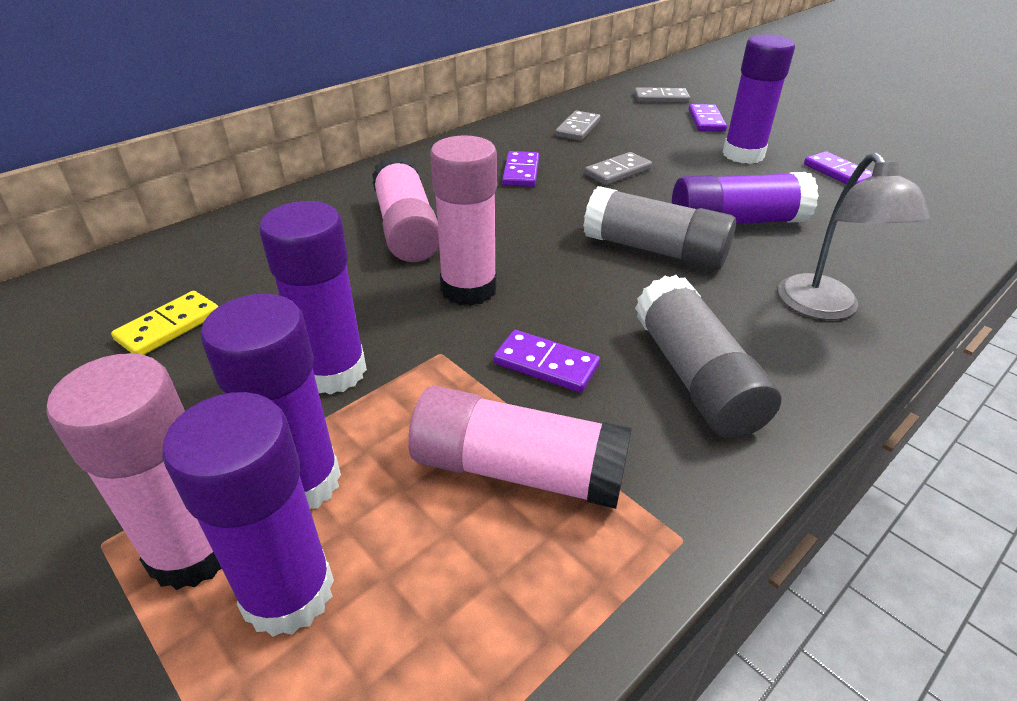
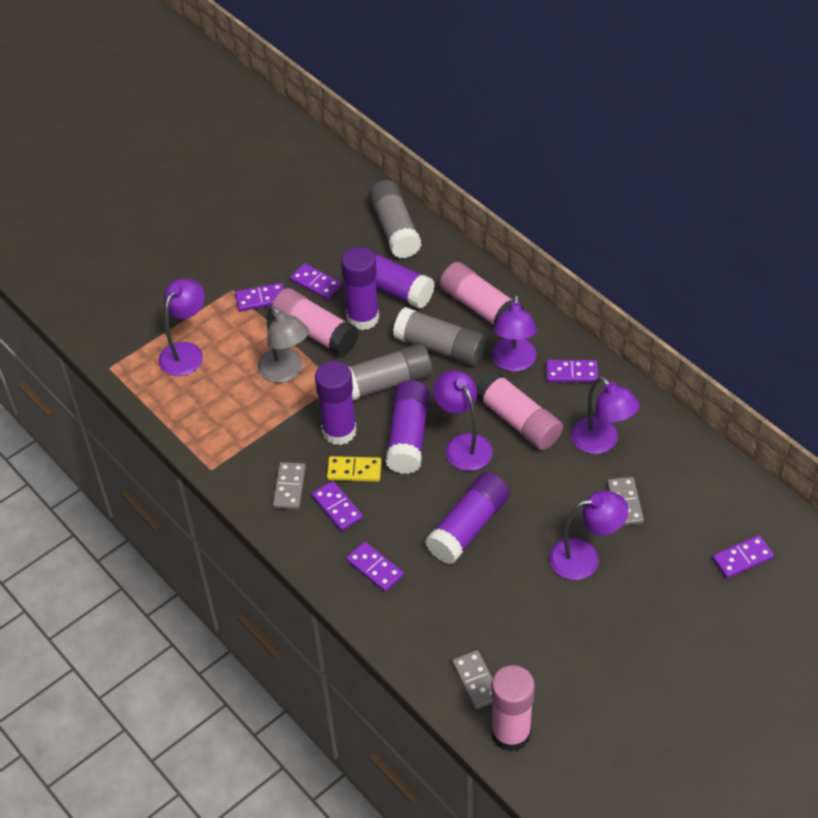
grey glue stick: 2 -> 3
purple domino: 4 -> 6
purple lamp: 0 -> 5

